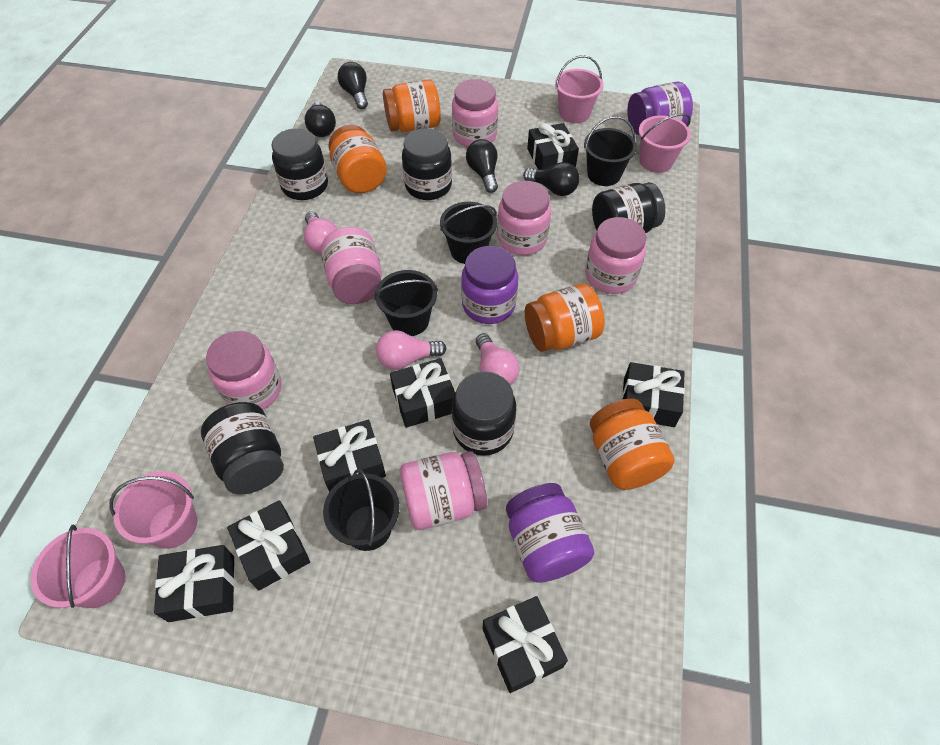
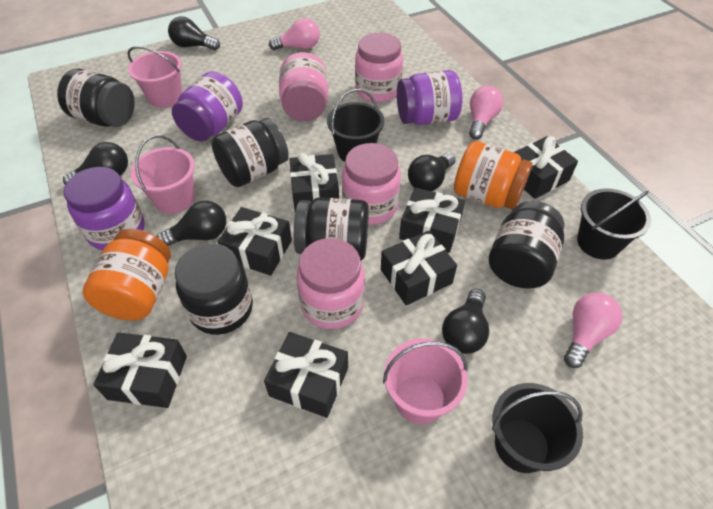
black bucket: 4 -> 3
black light bulb: 4 -> 5
orange jar: 4 -> 2
pink bucket: 4 -> 3
pink jar: 6 -> 4

